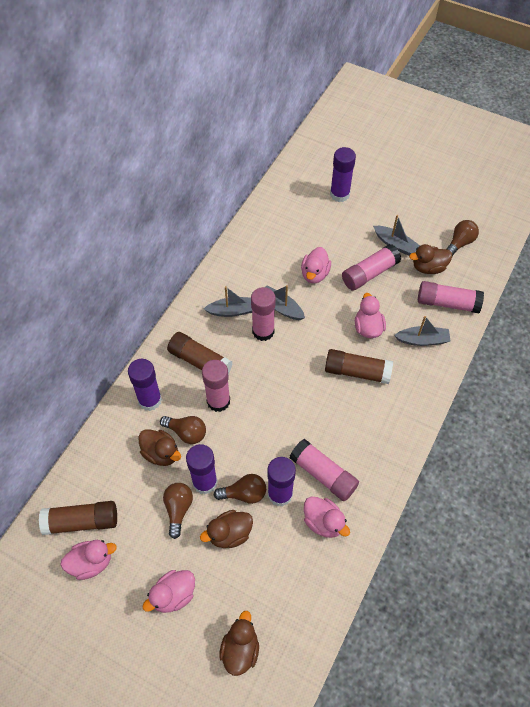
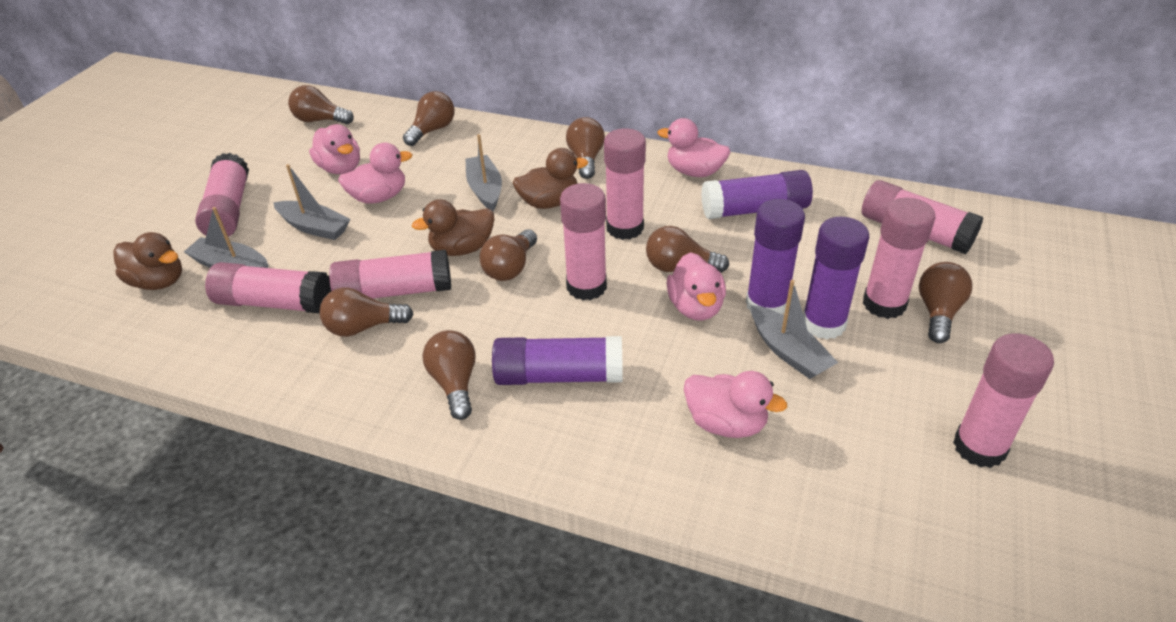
brown duck: 4 -> 3
brown glue stick: 3 -> 0
brown light bulb: 4 -> 8
pink glue stick: 5 -> 8

